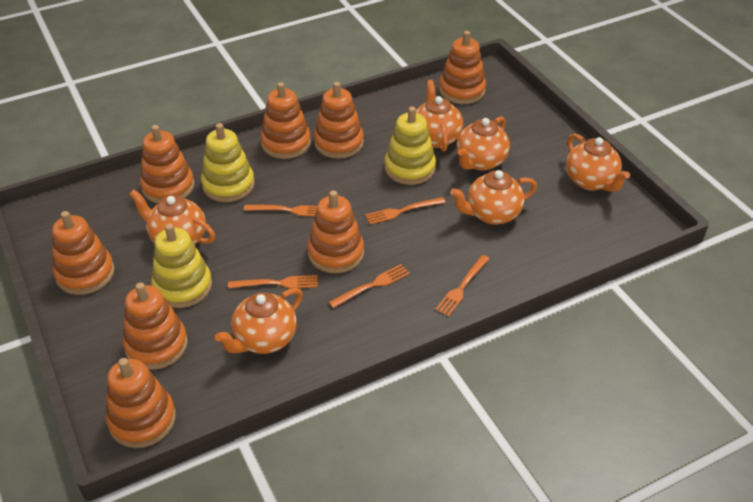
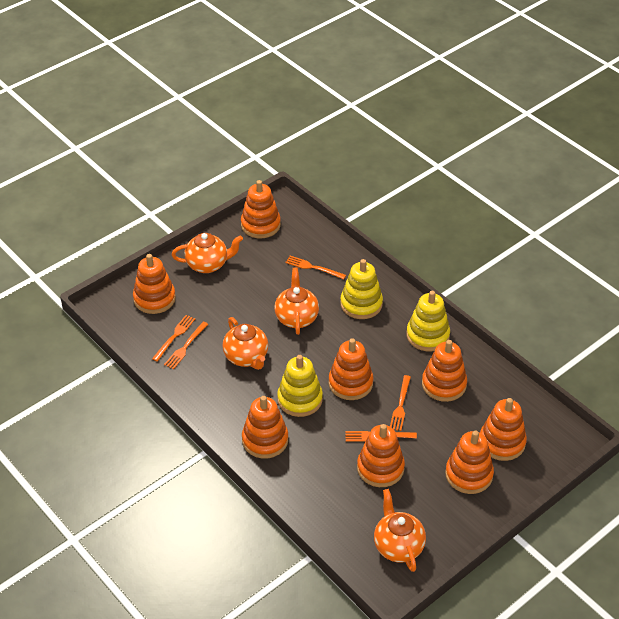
orange teapot: 6 -> 4

